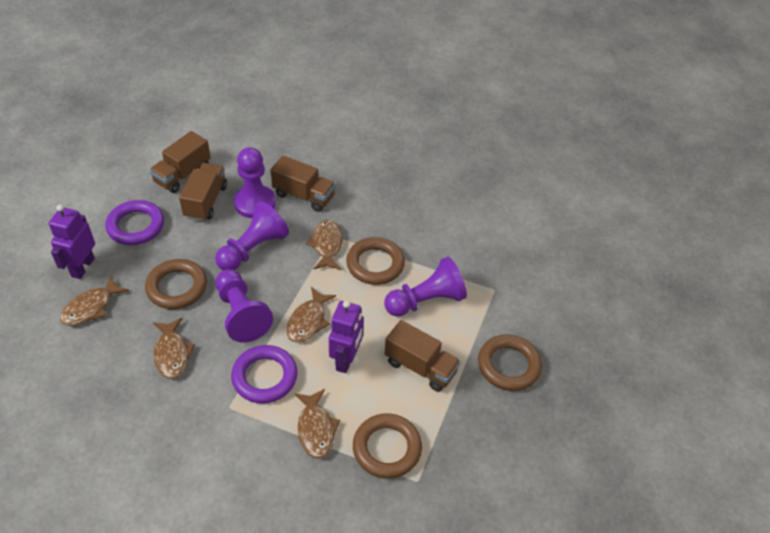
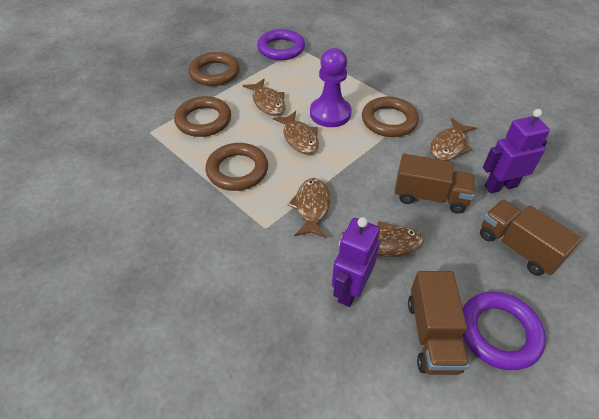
brown truck: 4 -> 3
purple pawn: 4 -> 1

